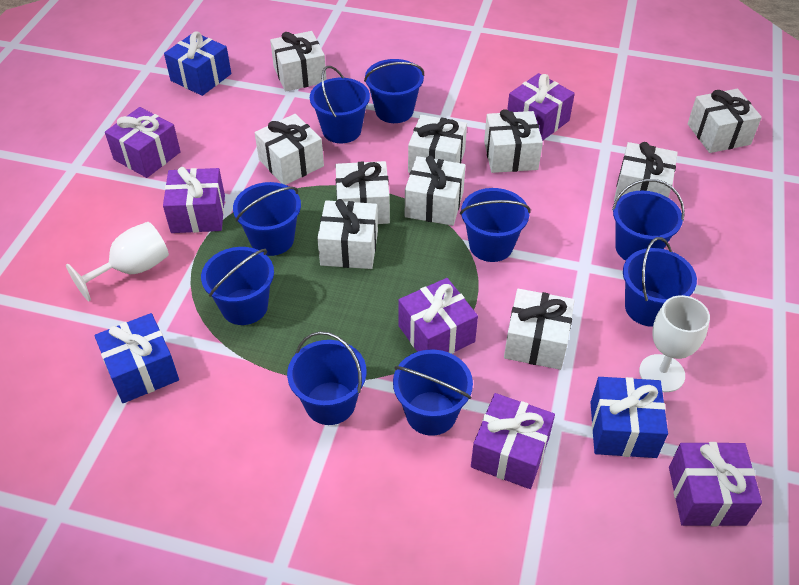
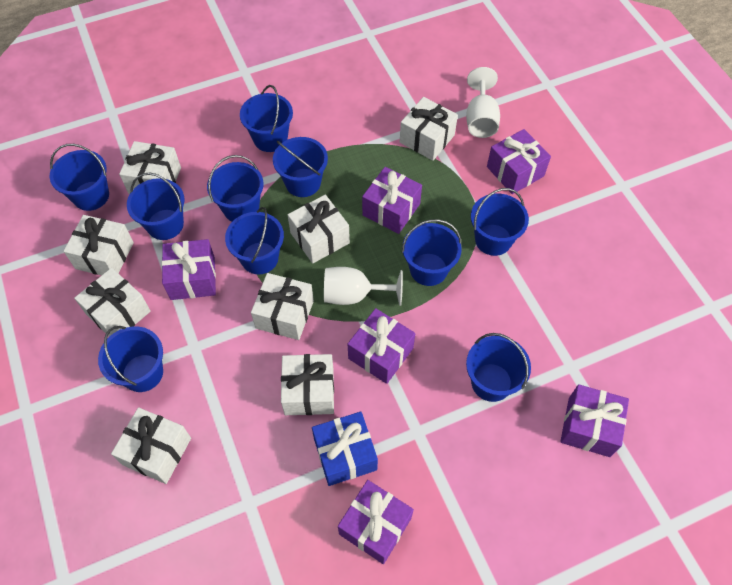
blue bucket: 9 -> 10
blue gift: 3 -> 1
white gift: 10 -> 8

